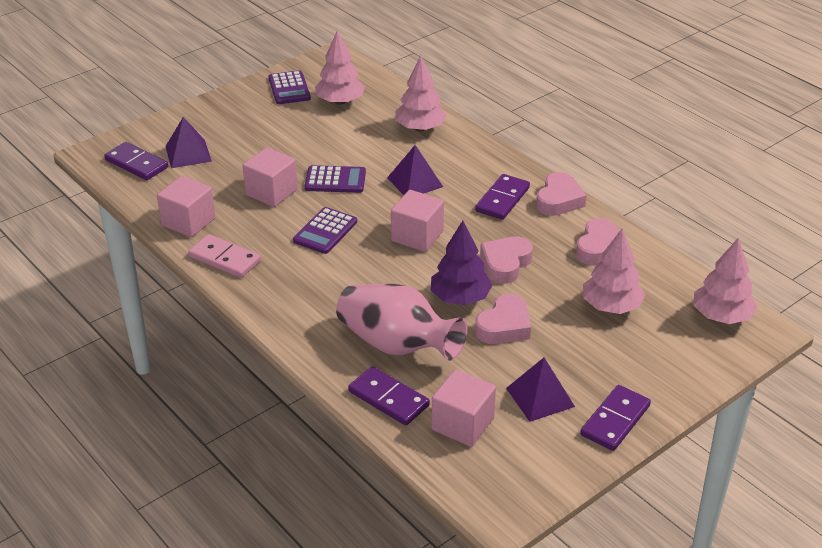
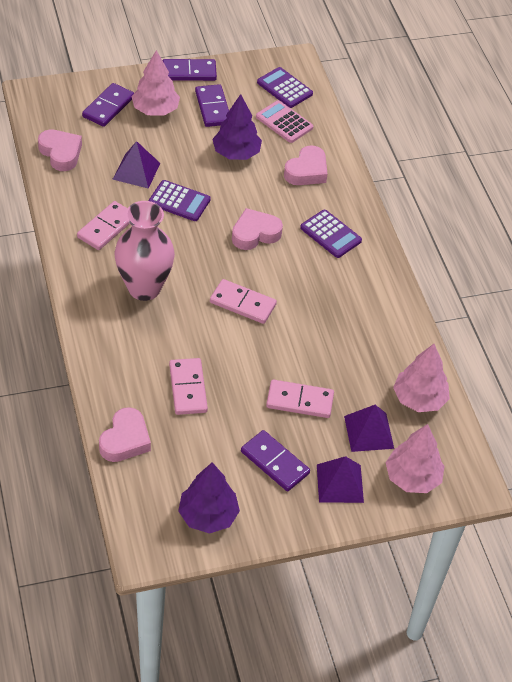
pink calculator: 0 -> 1
pink cube: 4 -> 0
pink domino: 1 -> 4
pink tree: 4 -> 3
purple tree: 1 -> 2

